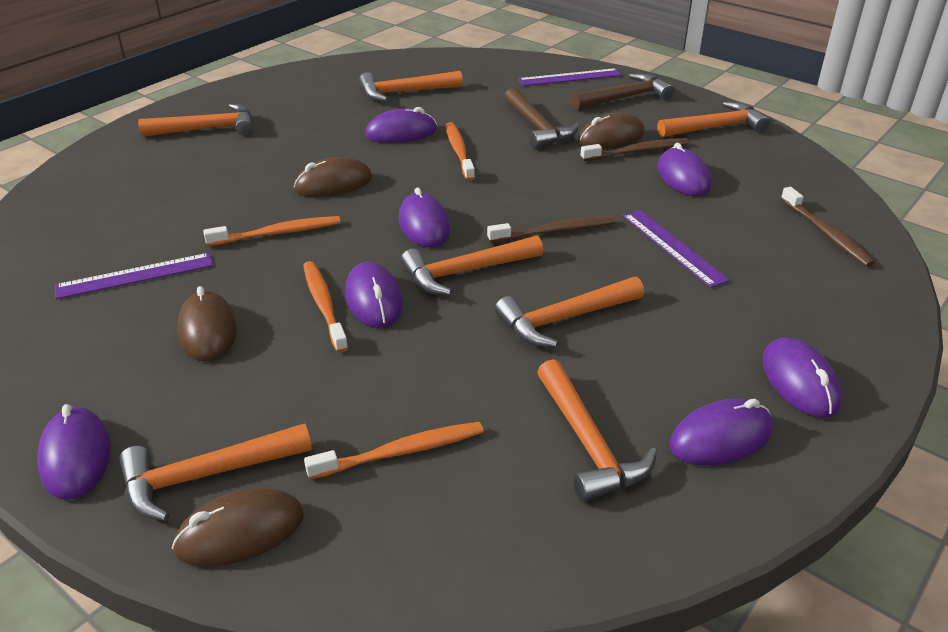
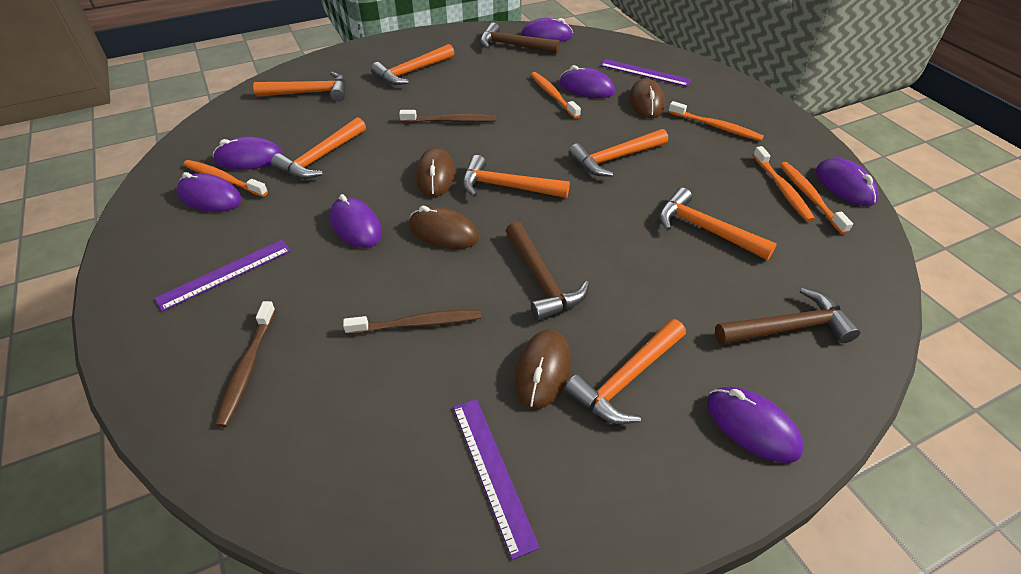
brown hammer: 2 -> 3
orange toothbrush: 4 -> 5

